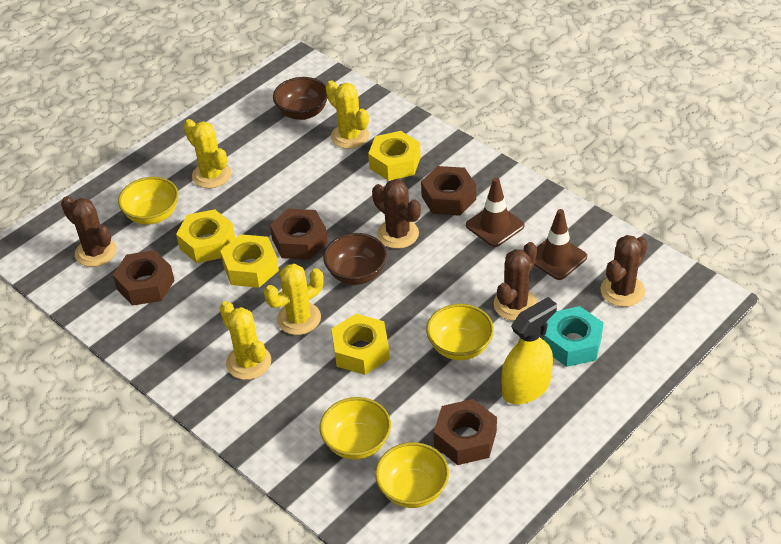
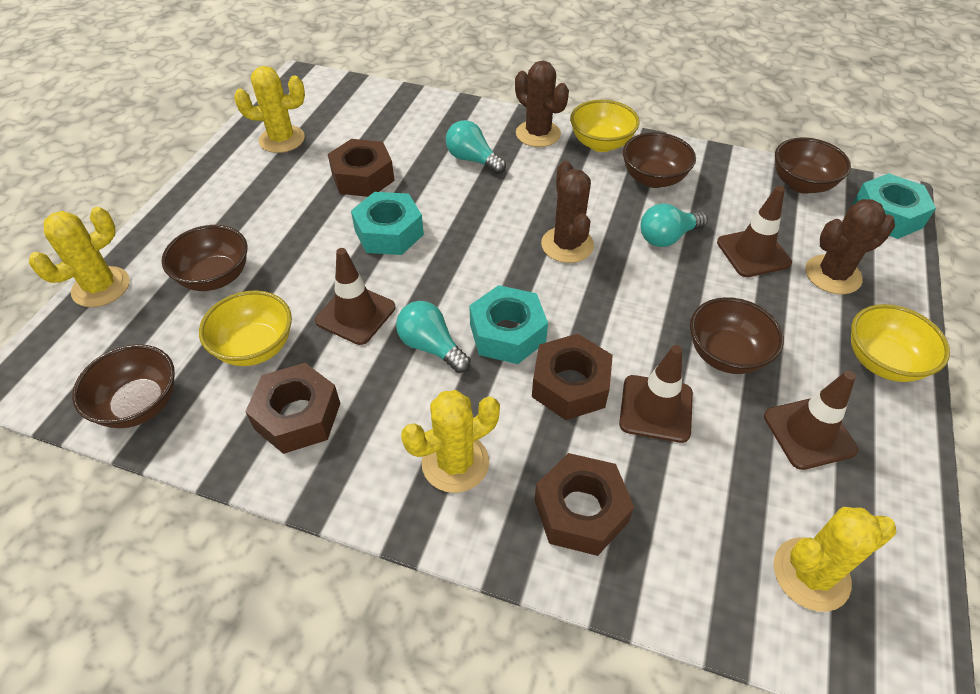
brown bowl: 2 -> 5
brown cactus: 4 -> 3
brown traffic cone: 2 -> 4
turquoise light bulb: 0 -> 3
turquoise nut: 1 -> 3
yellow bowl: 4 -> 3
yellow nut: 4 -> 0
yellow spray bottle: 1 -> 0

